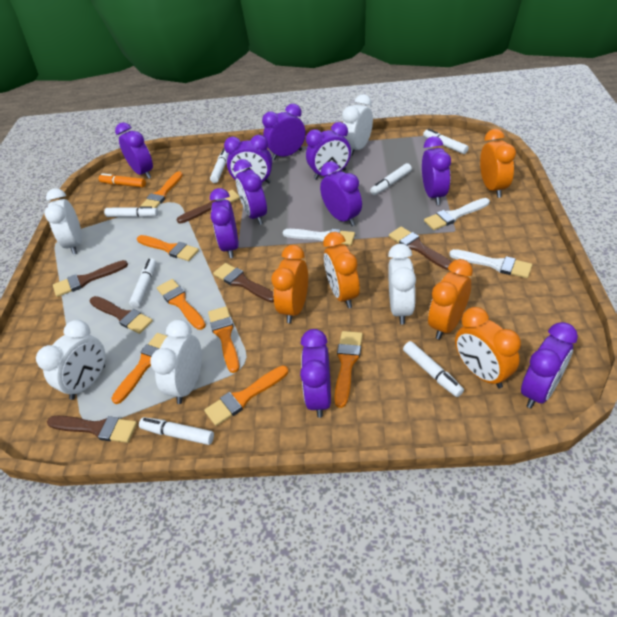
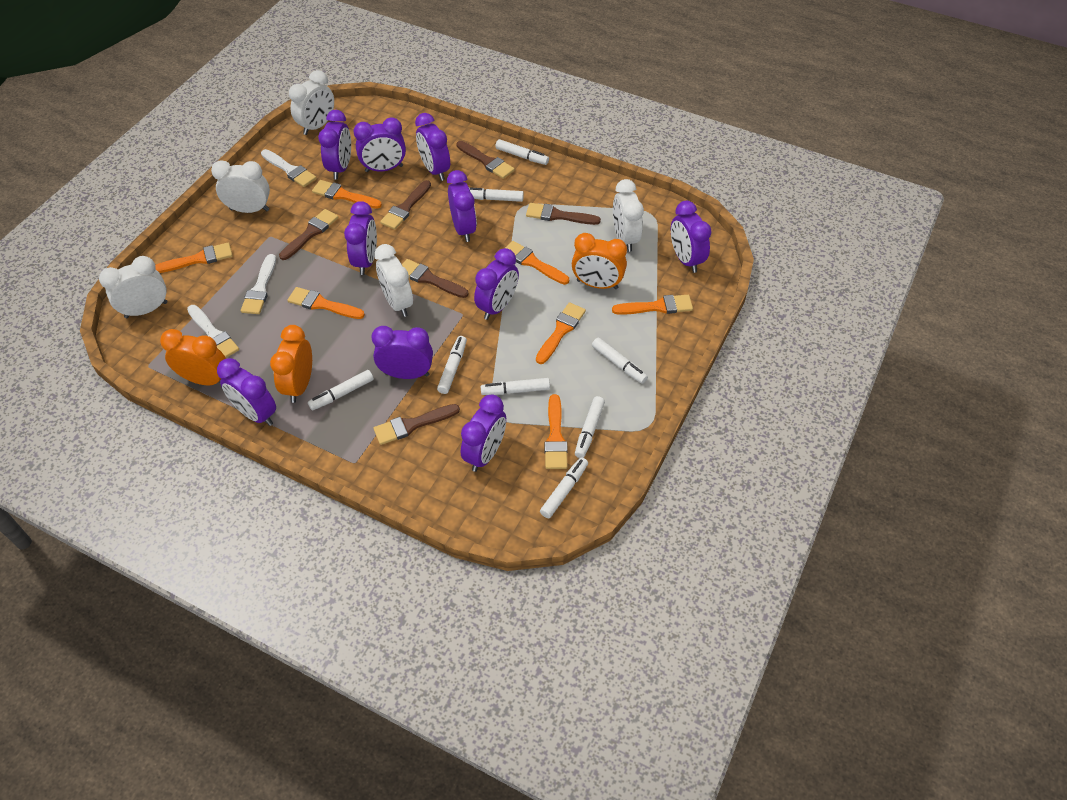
orange clock: 5 -> 3
orange marker: 1 -> 0
white marker: 7 -> 8

